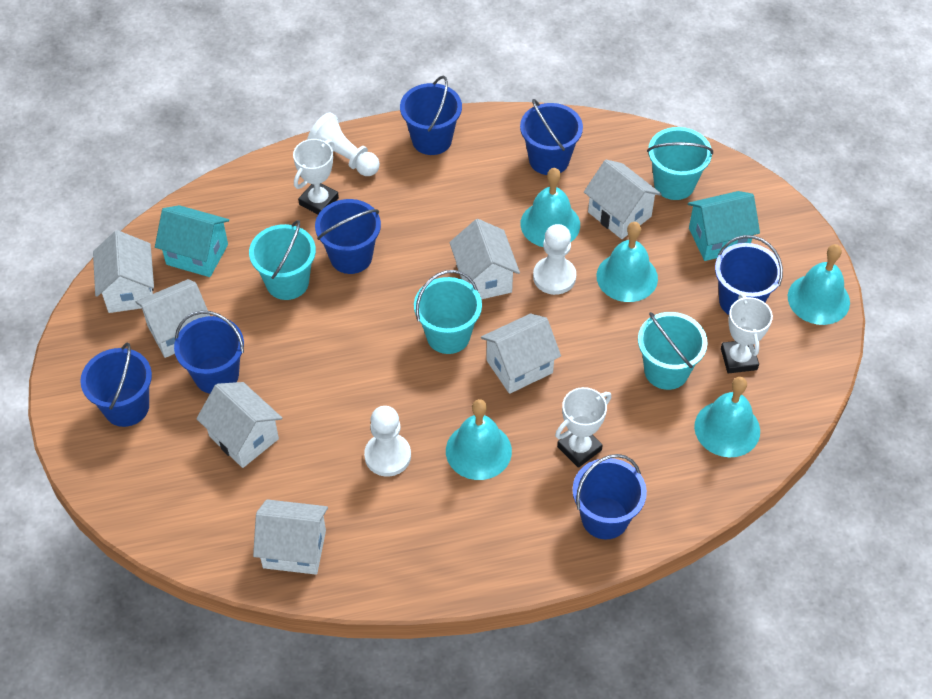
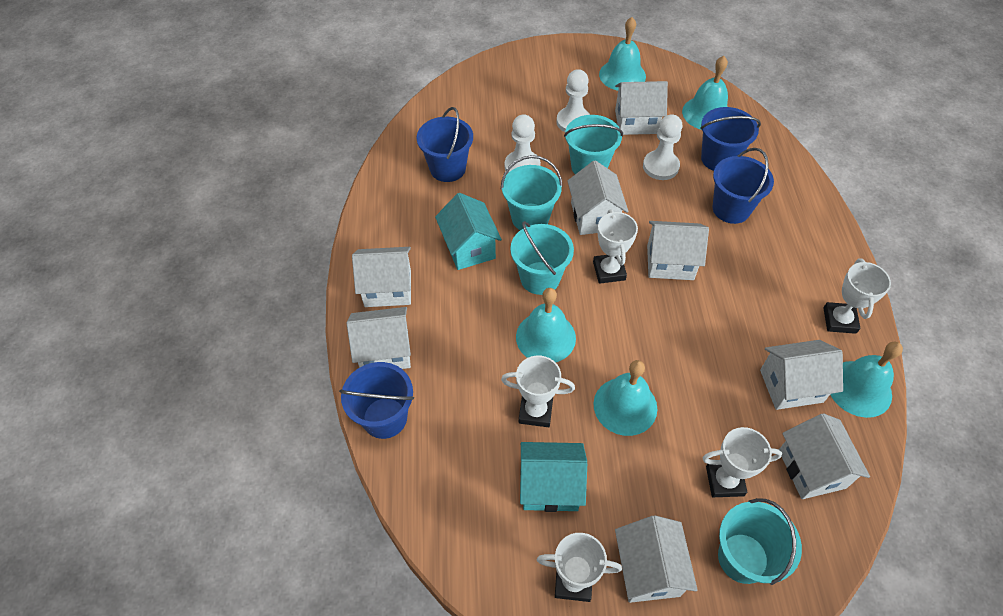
blue bucket: 7 -> 4
white house: 7 -> 8
white trophy: 3 -> 5

